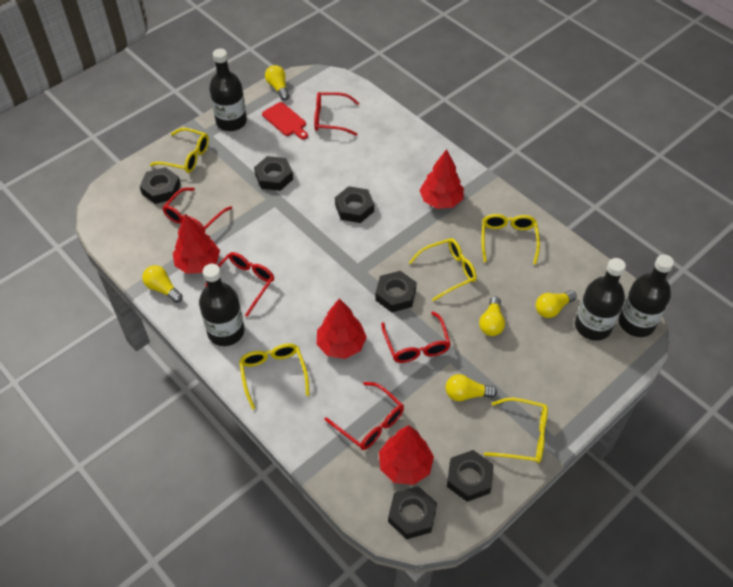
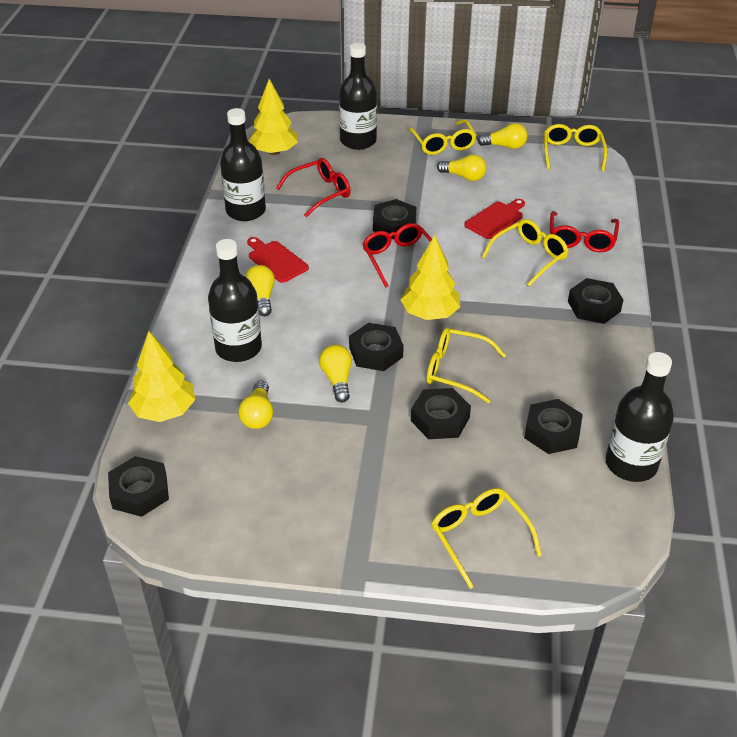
red cutting board: 1 -> 2
red glasses: 5 -> 3
red tree: 4 -> 0
yellow tree: 0 -> 3

